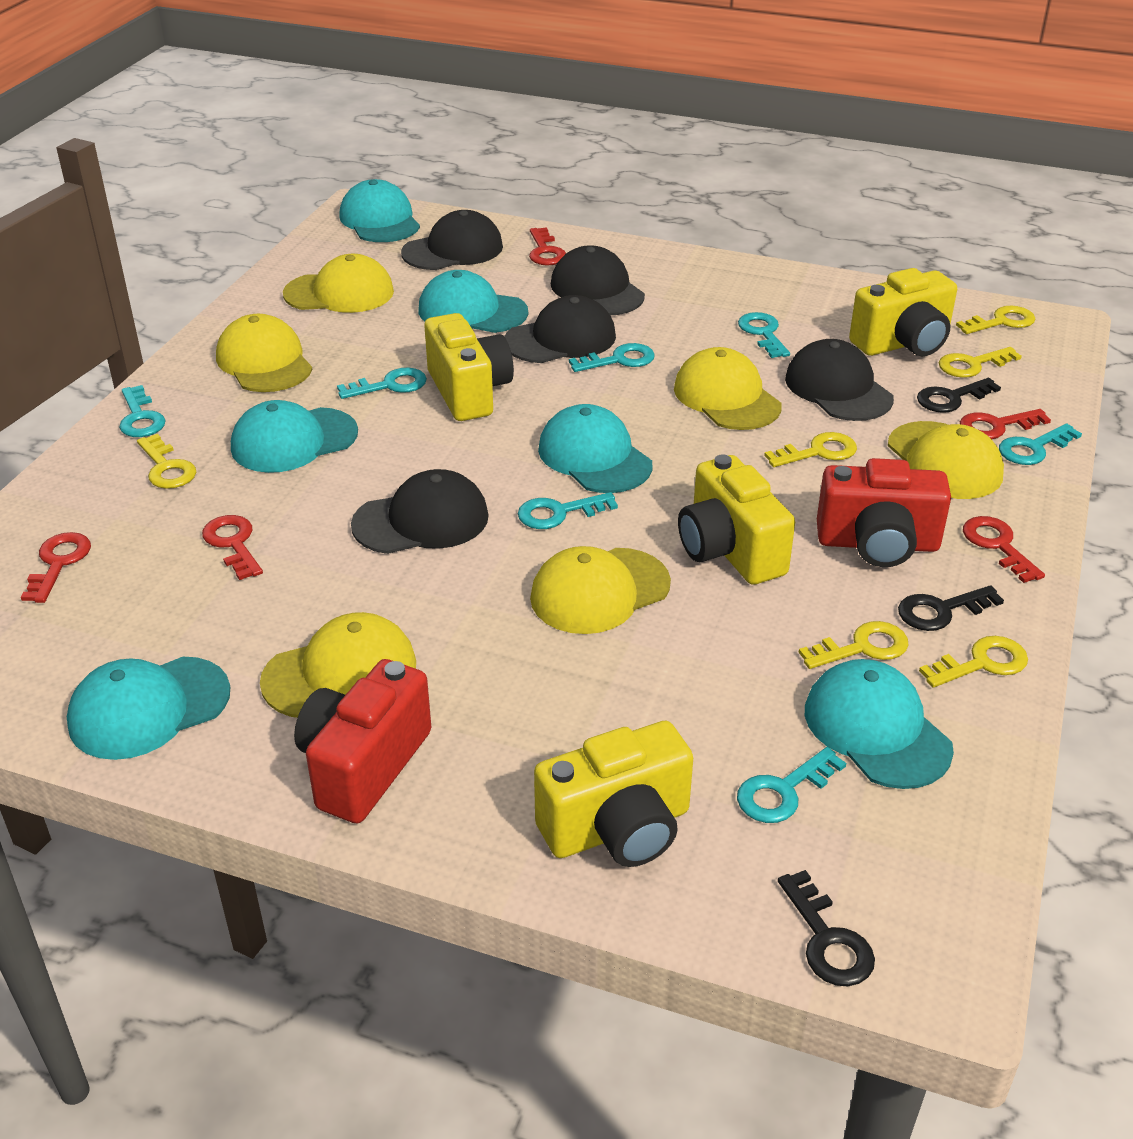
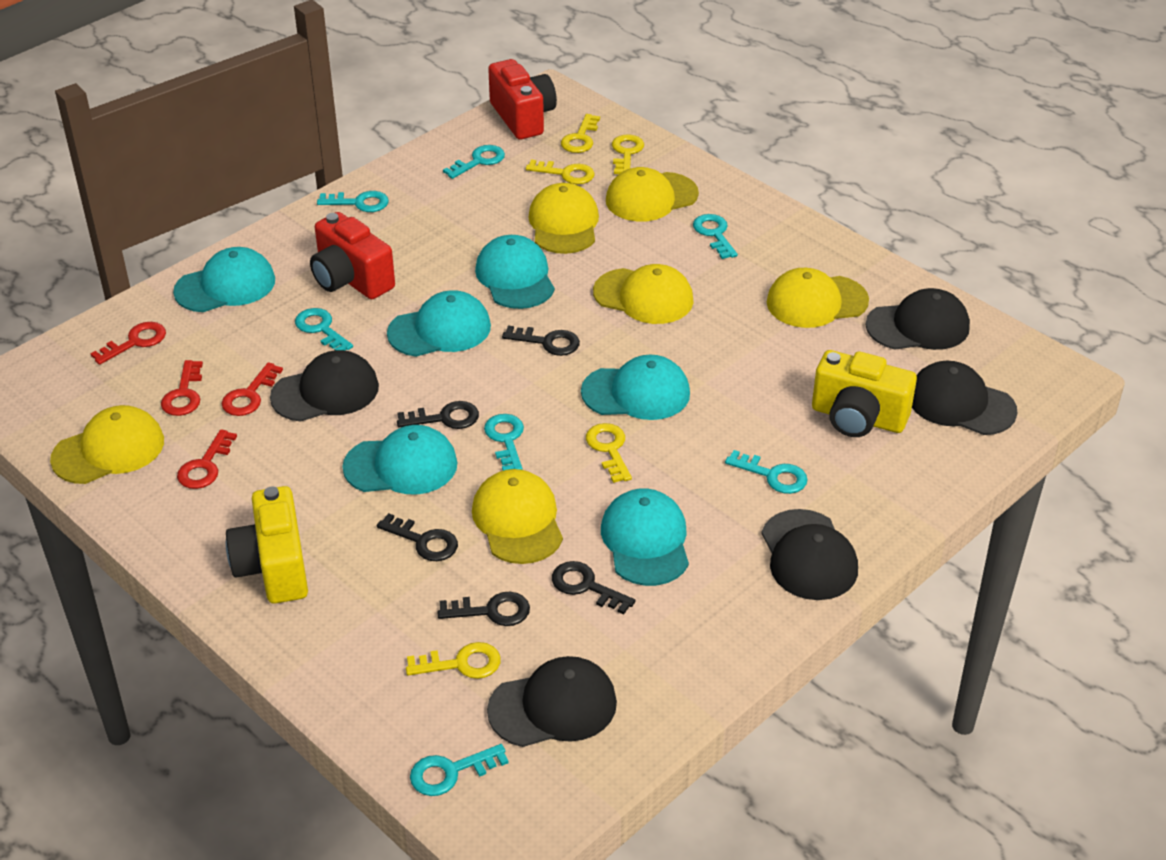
black key: 3 -> 5
red key: 5 -> 4
yellow camera: 4 -> 2
yellow key: 6 -> 5

